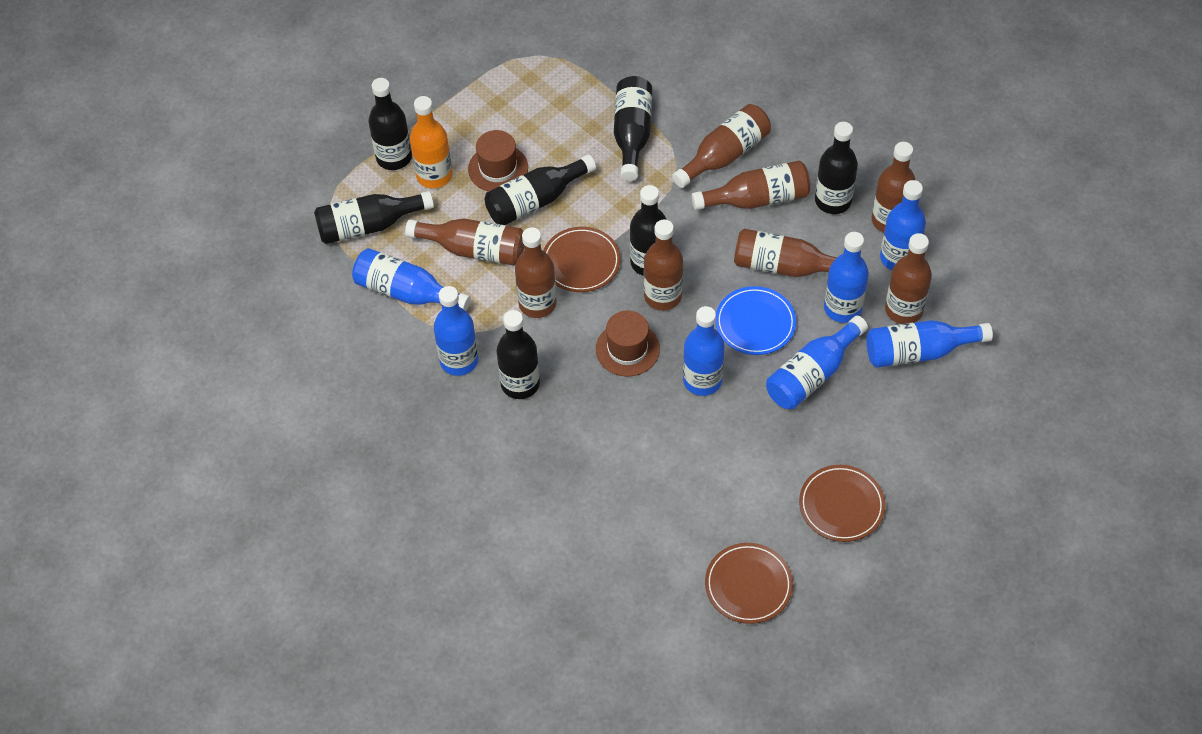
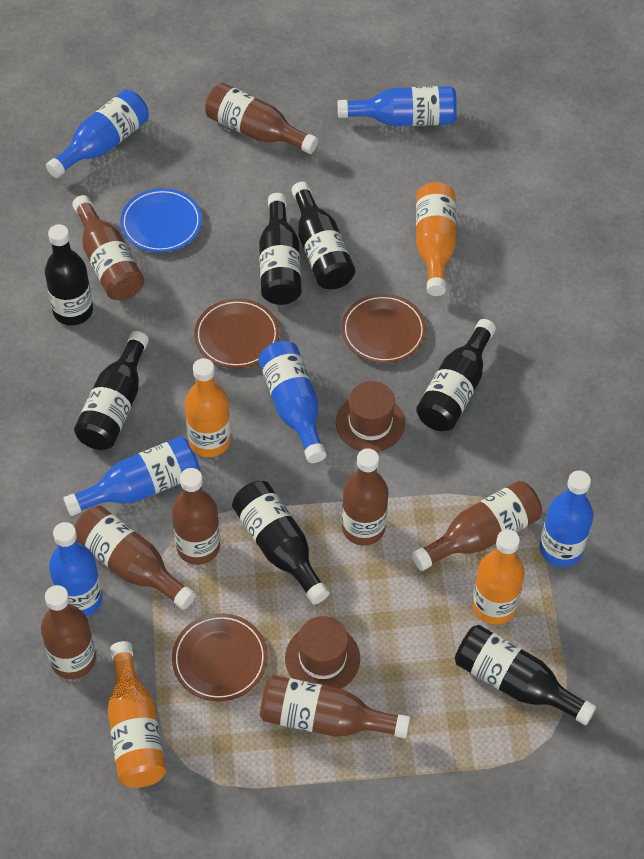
blue bottle: 7 -> 6
orange bottle: 1 -> 4

